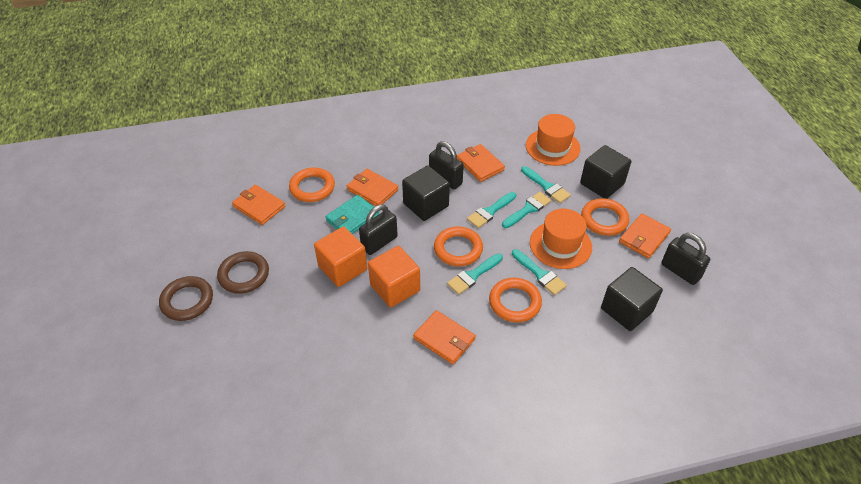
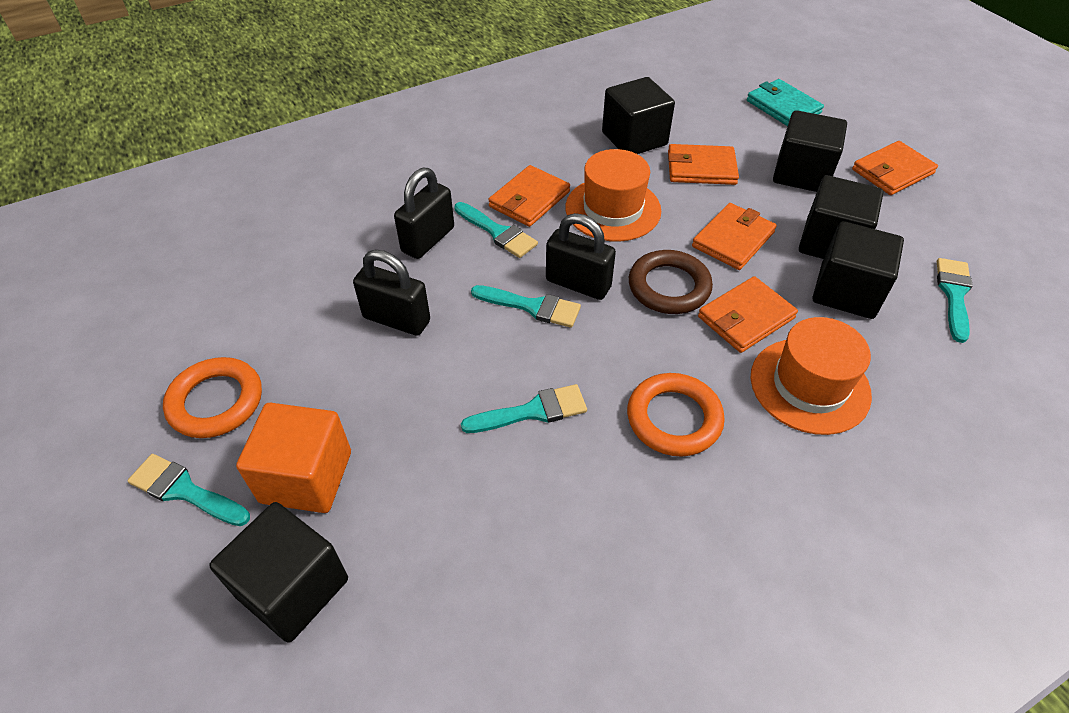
black cube: 3 -> 5
brown ring: 2 -> 1
orange cube: 2 -> 1
orange ring: 4 -> 2

